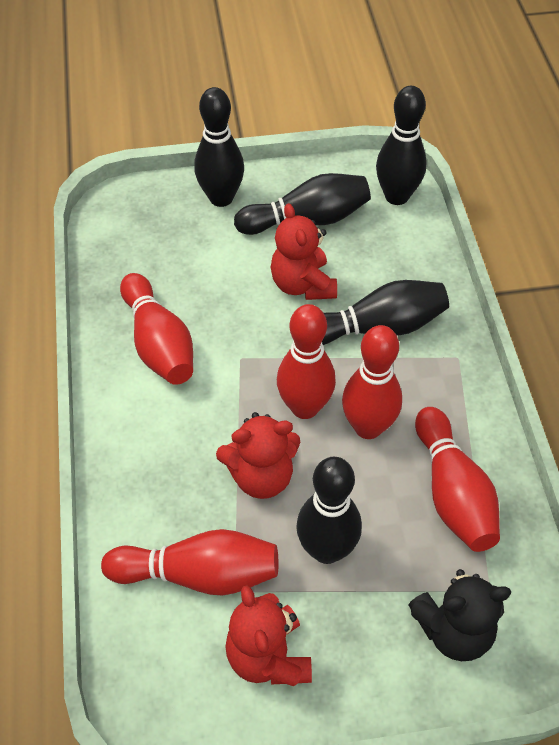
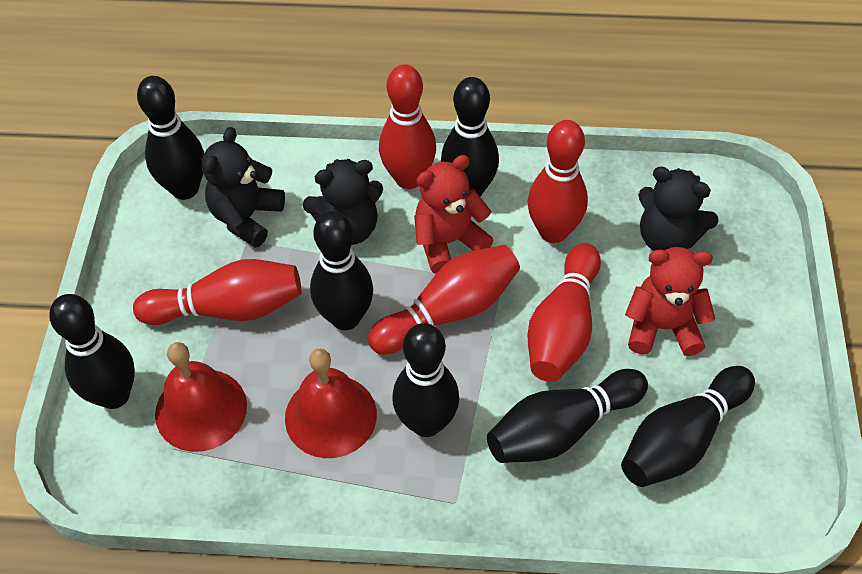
black bowling pin: 5 -> 7
black teddy bear: 1 -> 3
red bell: 0 -> 2
red teddy bear: 3 -> 2

